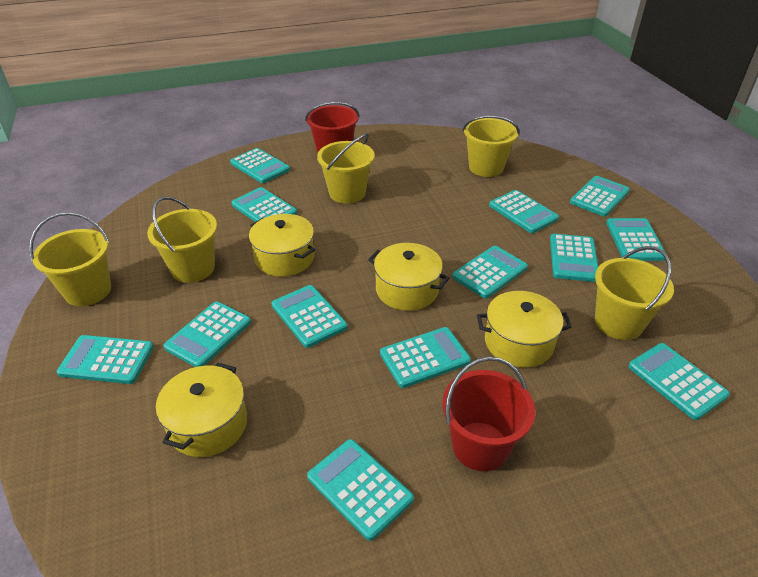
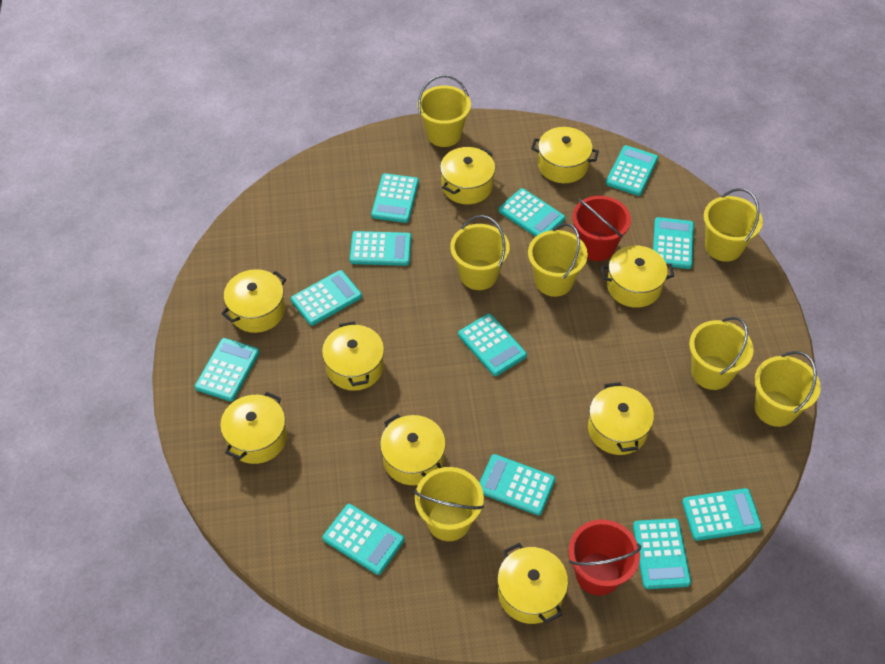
turquoise calculator: 13 -> 12
yellow bucket: 5 -> 7
yellow pot: 4 -> 9

